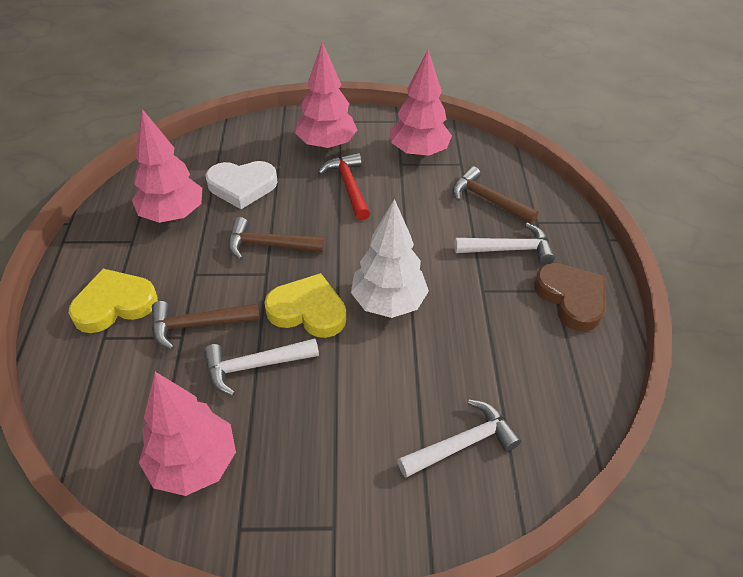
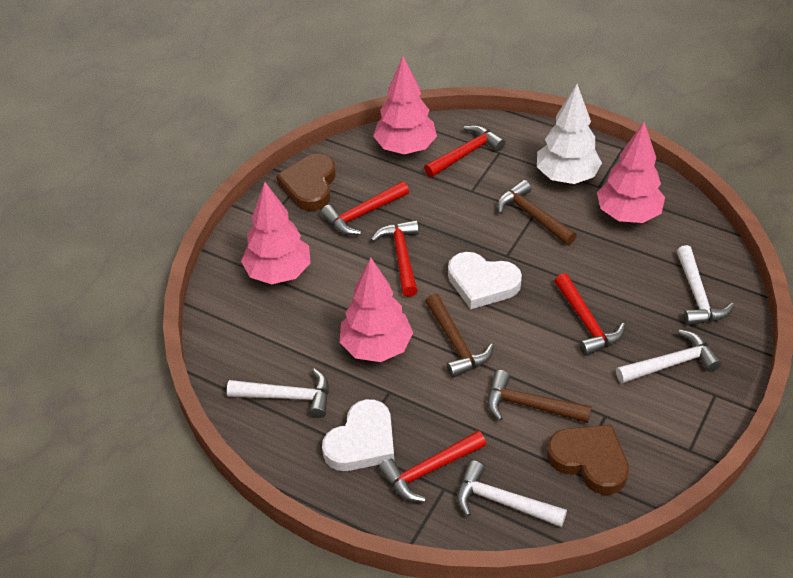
brown heart: 1 -> 2
red hammer: 1 -> 5
white hammer: 3 -> 4
white heart: 1 -> 2
yellow heart: 2 -> 0

